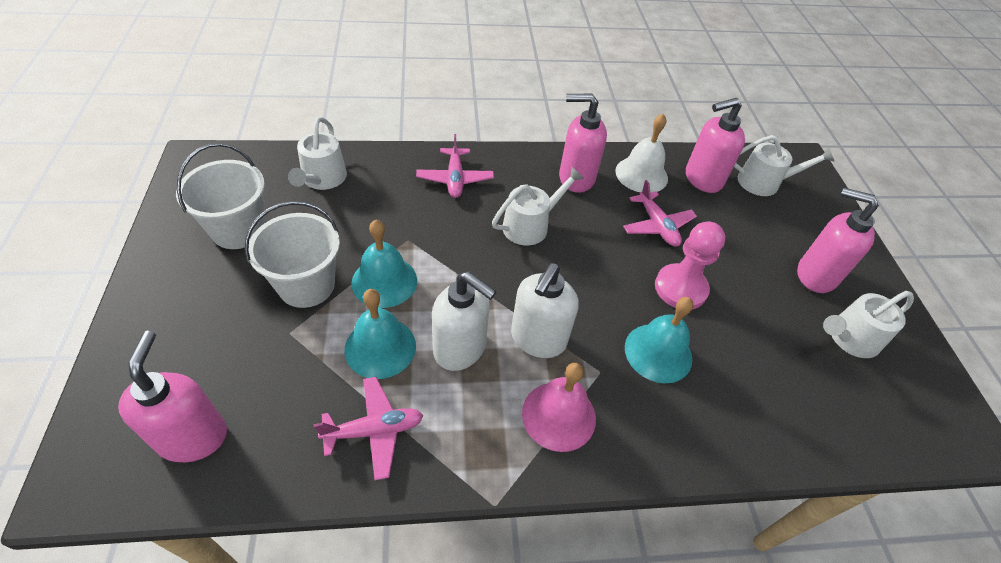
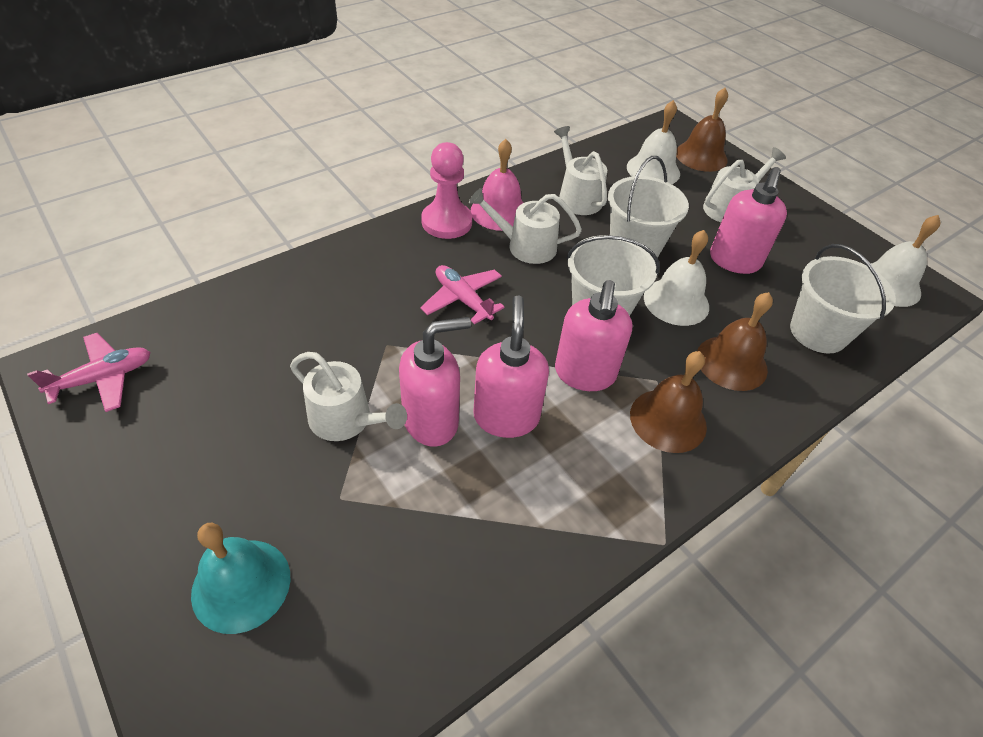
brown bell: 0 -> 3
pink plane: 3 -> 2
turquoise bell: 3 -> 1
white bell: 1 -> 3
white bucket: 2 -> 3
white soap dispenser: 2 -> 0

